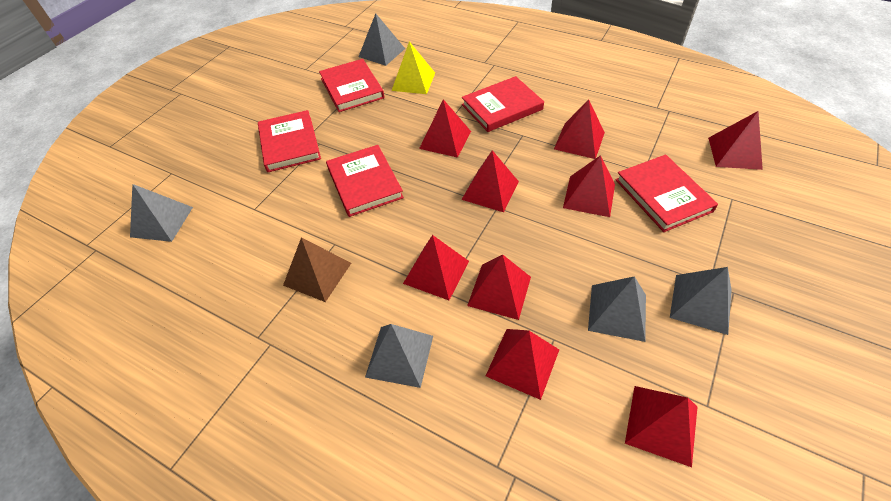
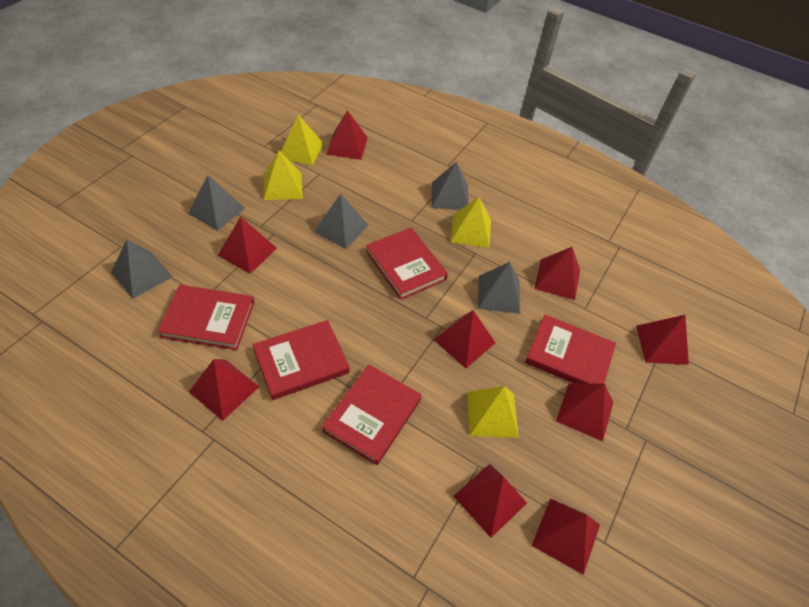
brown pyramid: 1 -> 0
yellow pyramid: 1 -> 4

